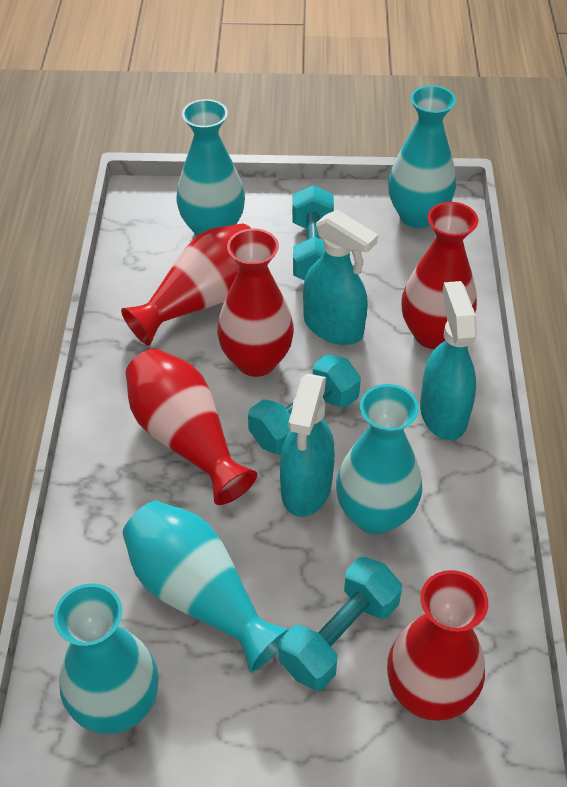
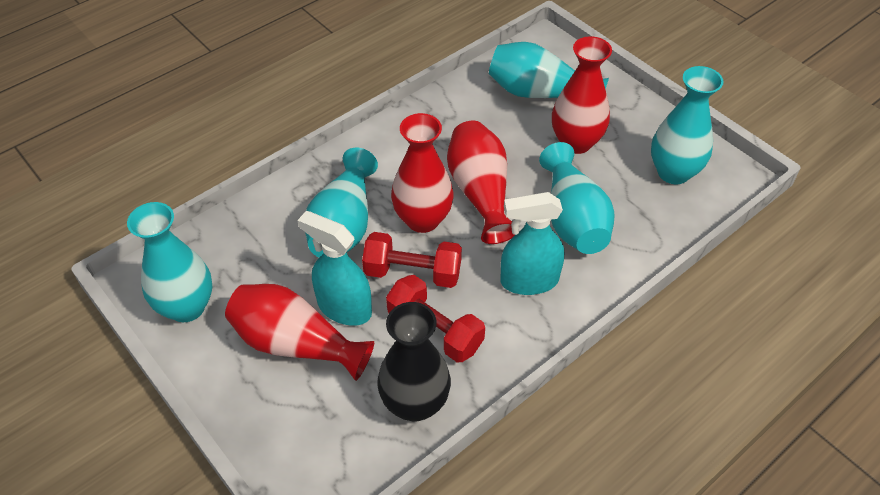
black vase: 0 -> 1
red dumbbell: 0 -> 2
red vase: 5 -> 4
turquoise dumbbell: 3 -> 0
turquoise spray bottle: 3 -> 2

